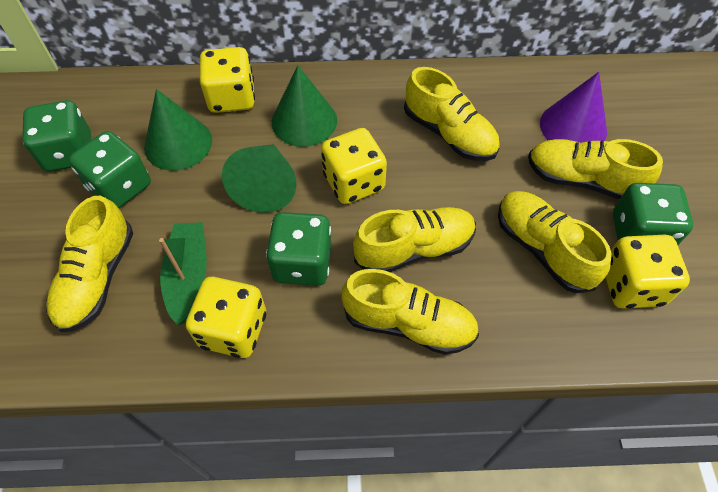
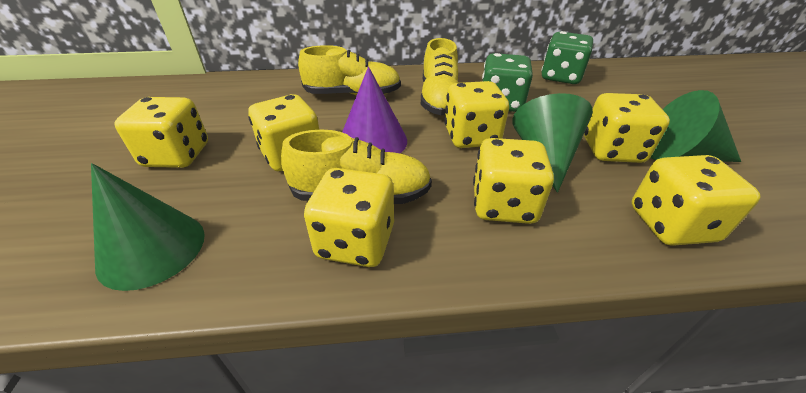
green boat: 1 -> 0
green dice: 4 -> 2
yellow dice: 4 -> 7
yellow shoe: 6 -> 3

